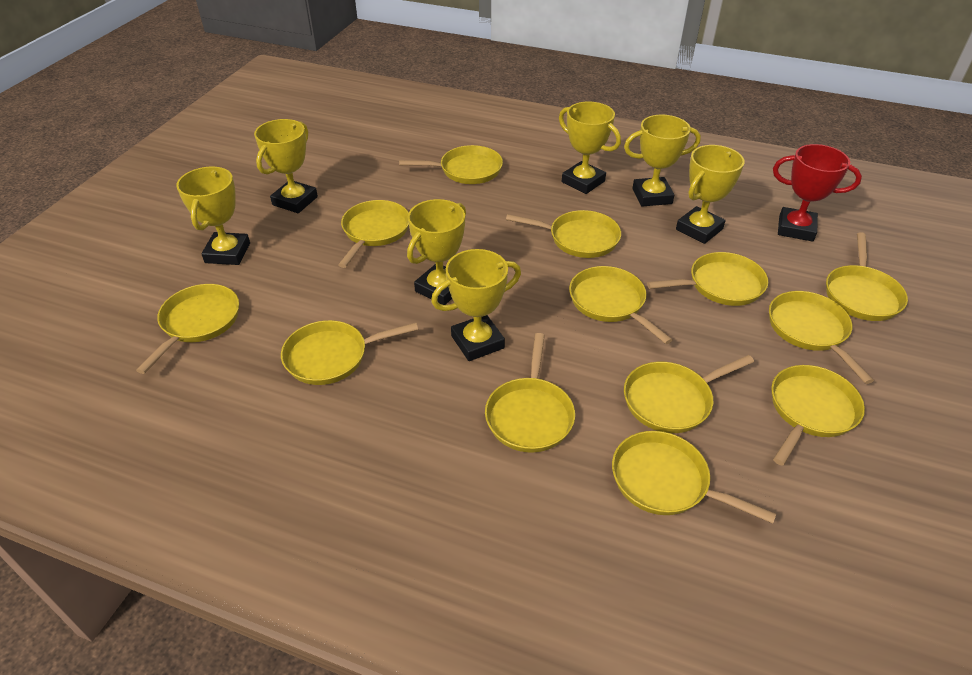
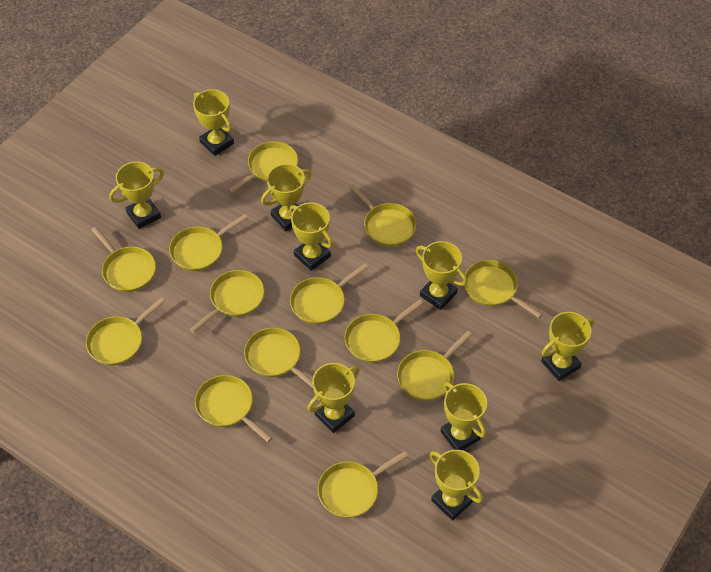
red trophy: 1 -> 0
yellow trophy: 7 -> 9

